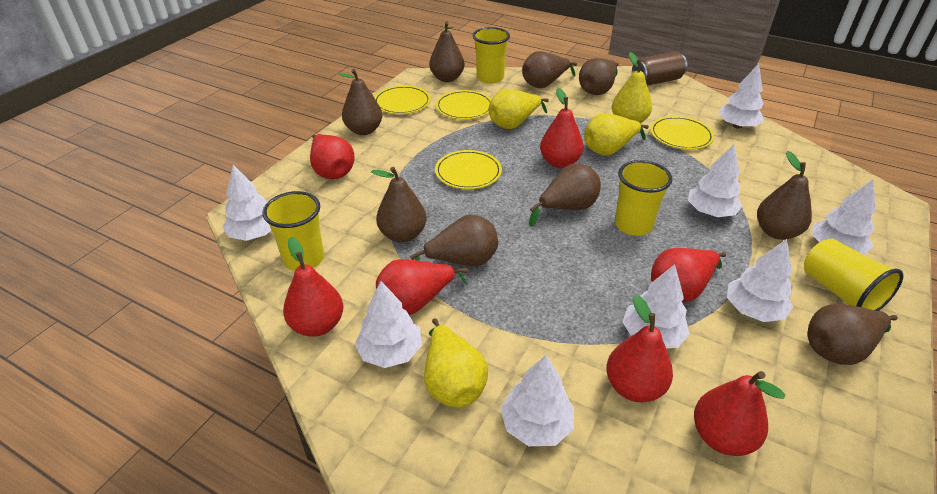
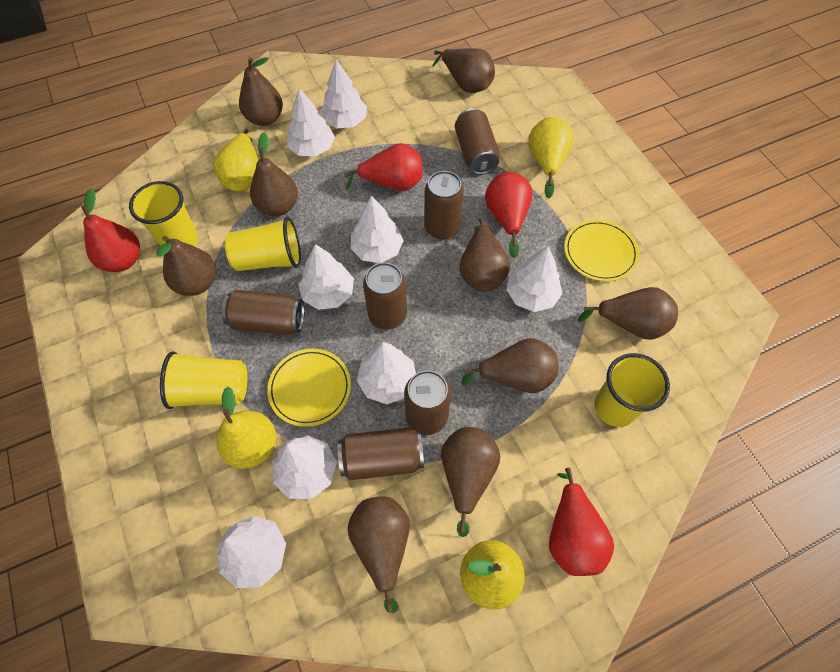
brown can: 1 -> 6
red pear: 7 -> 4
yellow plate: 4 -> 2

